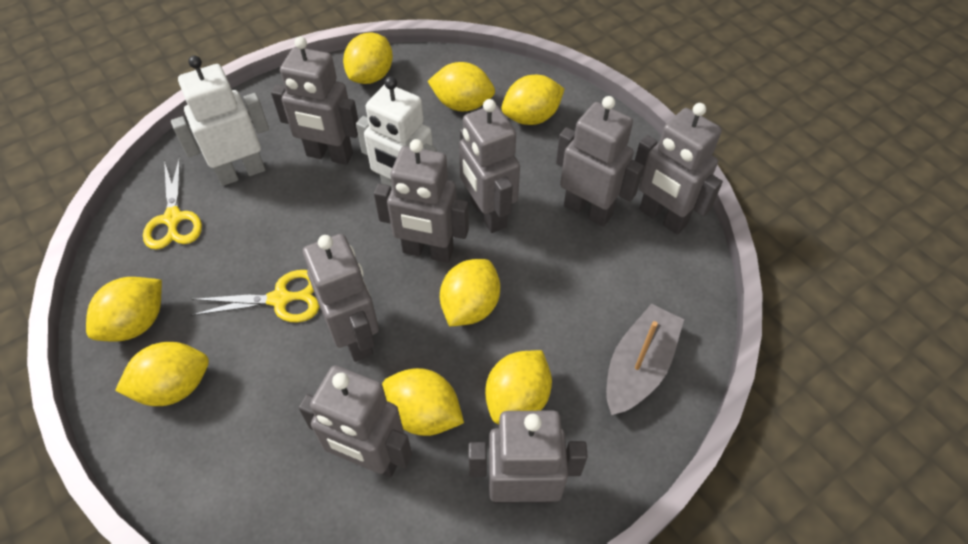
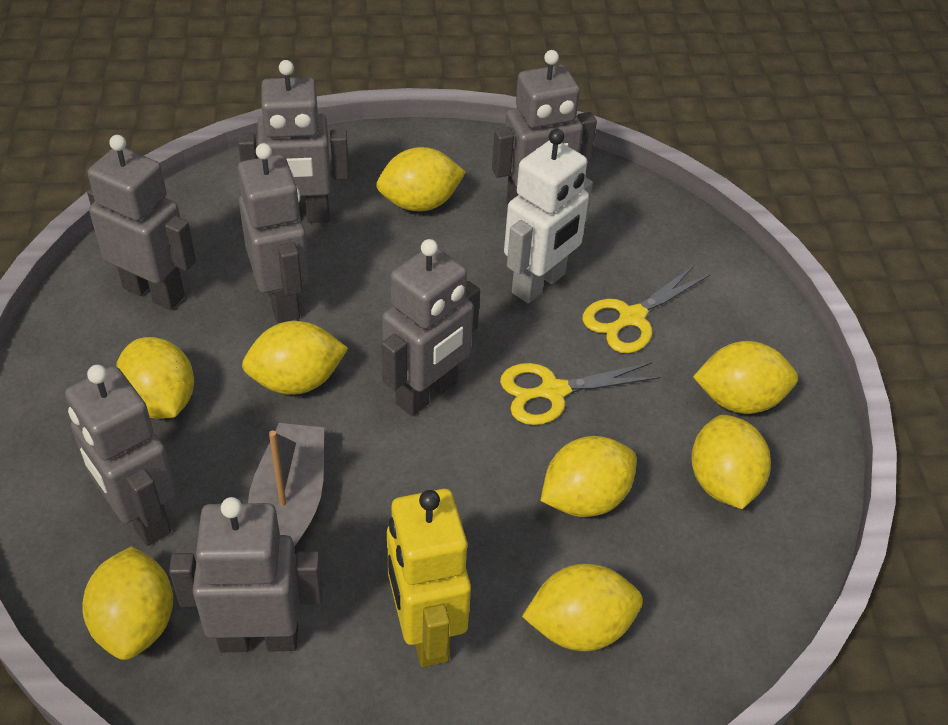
grey robot: 8 -> 7
white robot: 2 -> 1
yellow robot: 0 -> 1

